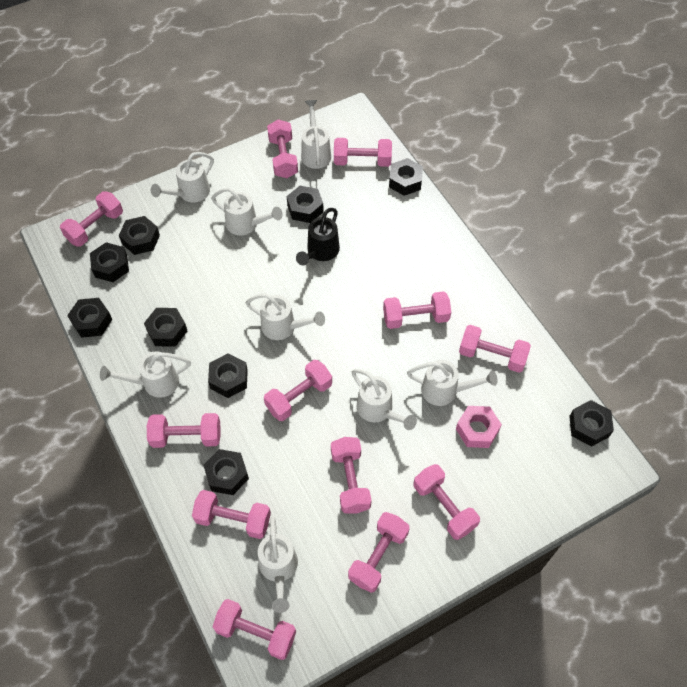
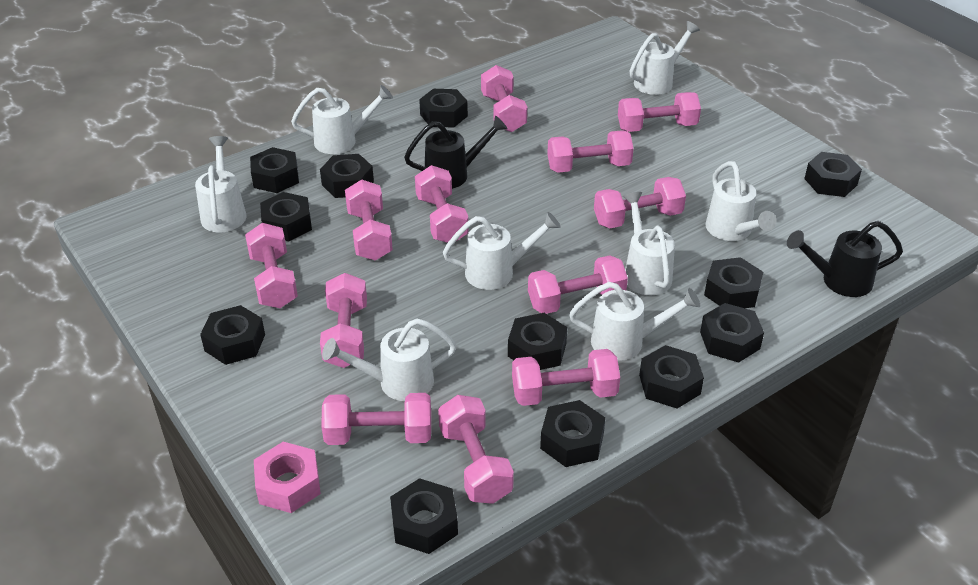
black nut: 9 -> 12
black watering can: 1 -> 2

